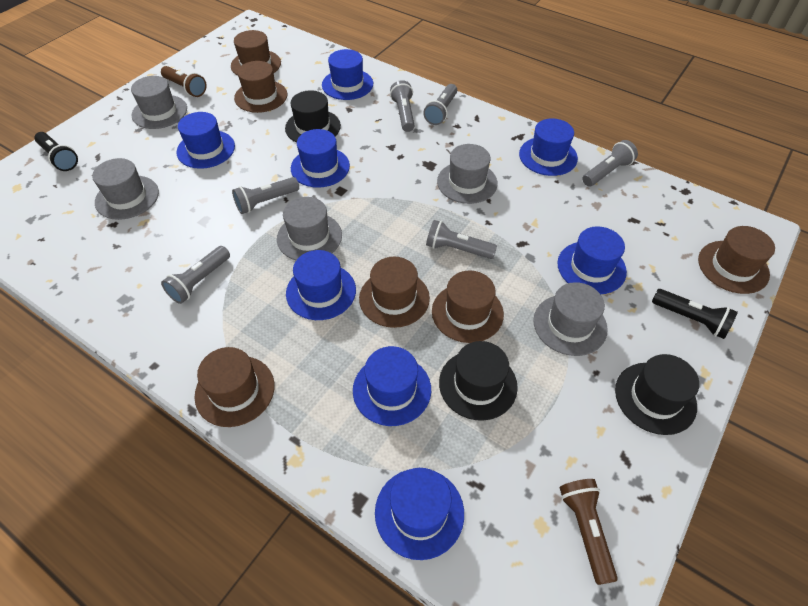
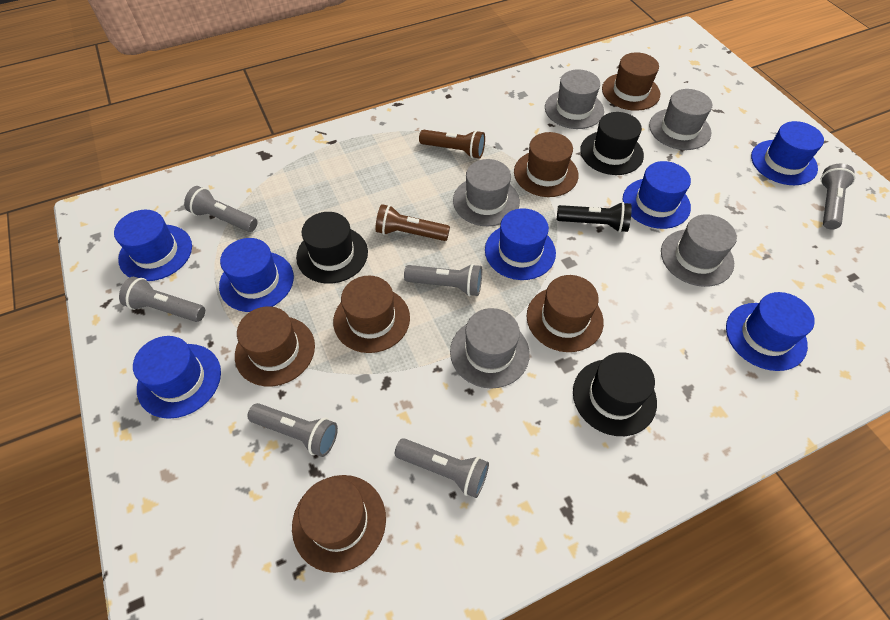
black flashlight: 2 -> 1
blue hat: 8 -> 7

